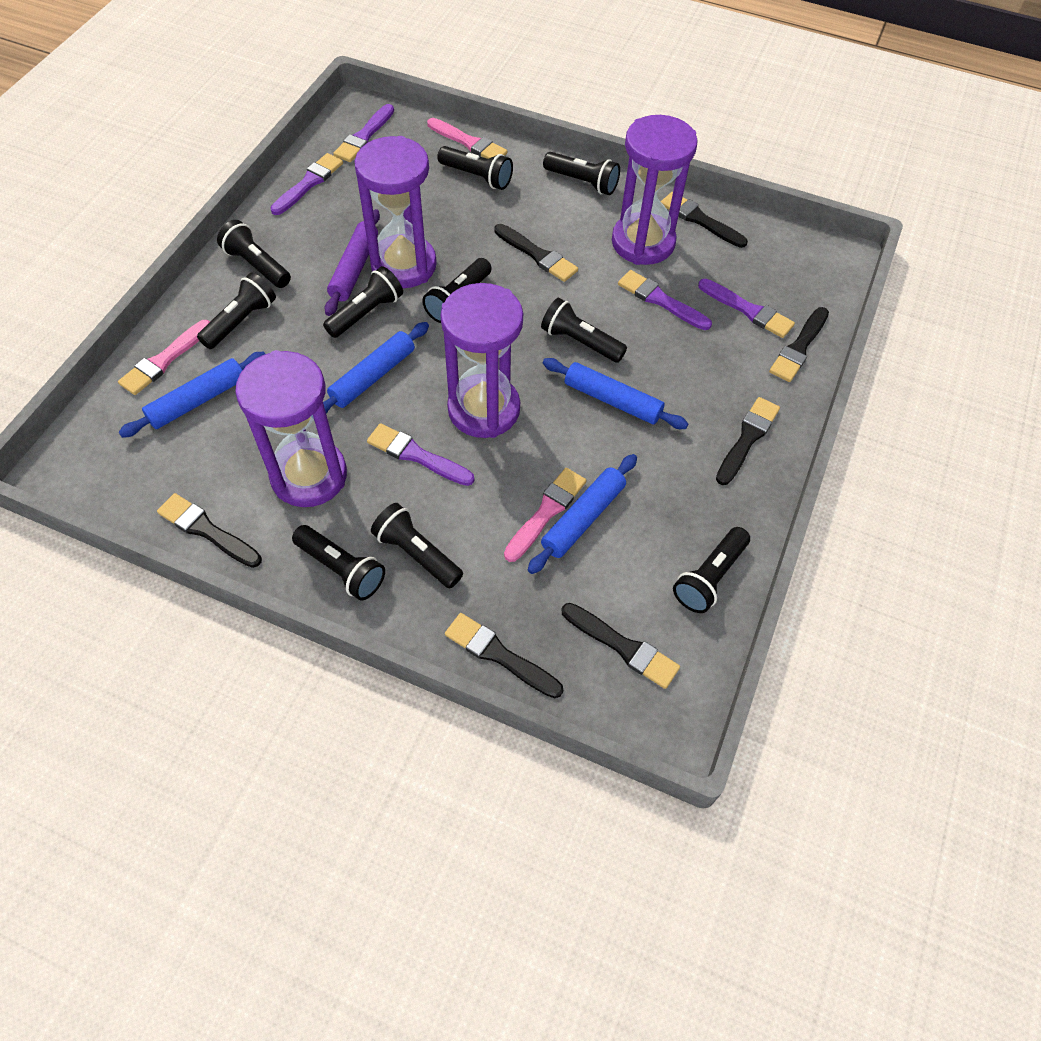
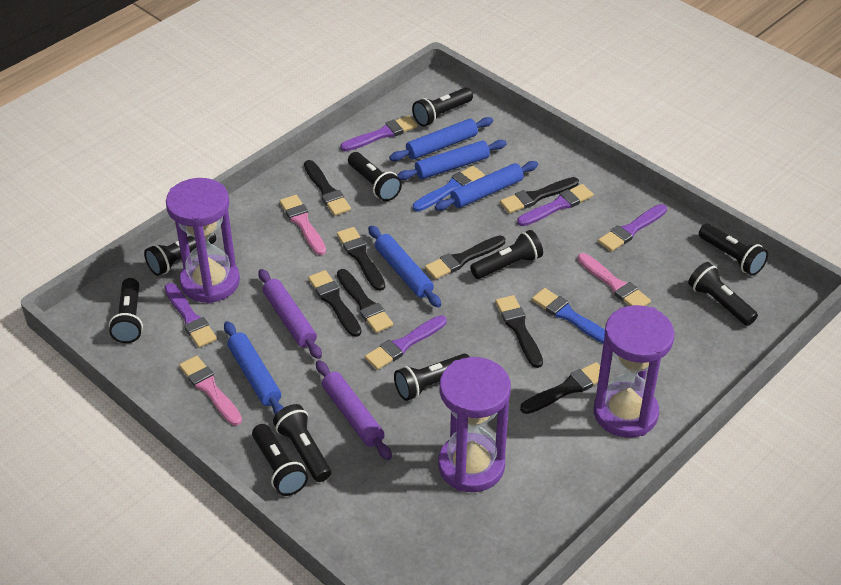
black brush: 7 -> 8
blue brush: 0 -> 2
blue rolling pin: 4 -> 5
purple hourglass: 4 -> 3
purple rolling pin: 1 -> 2

